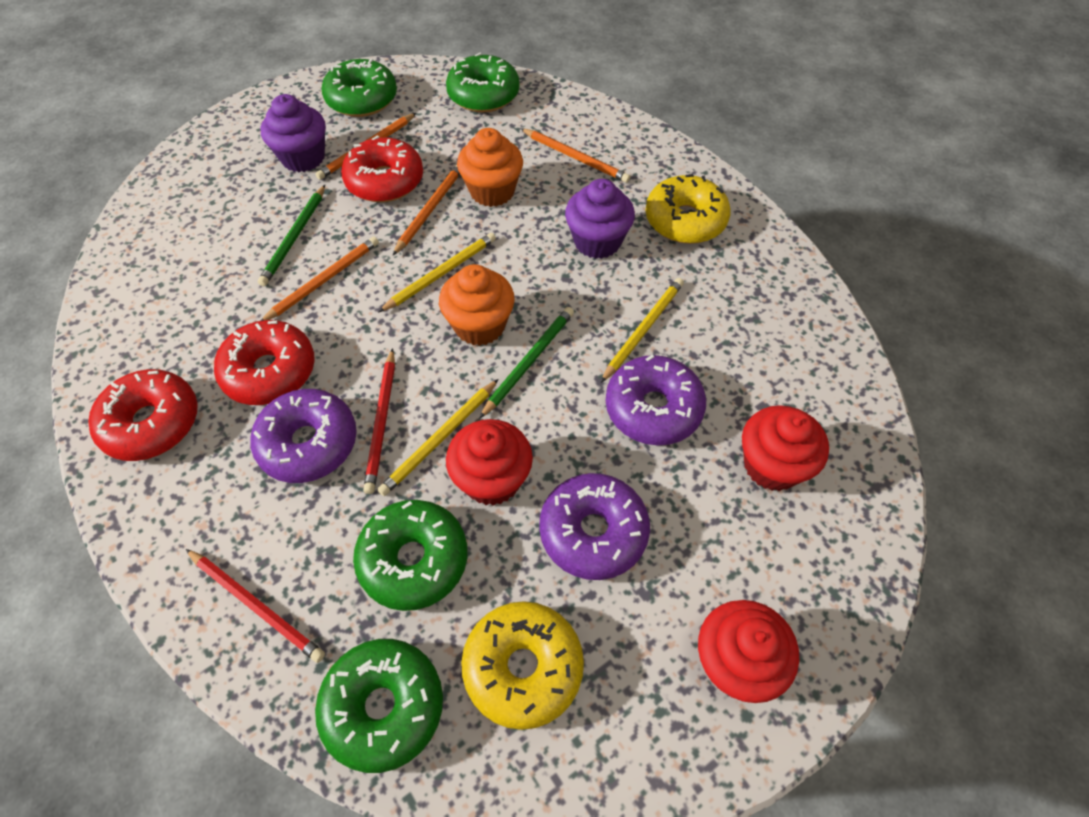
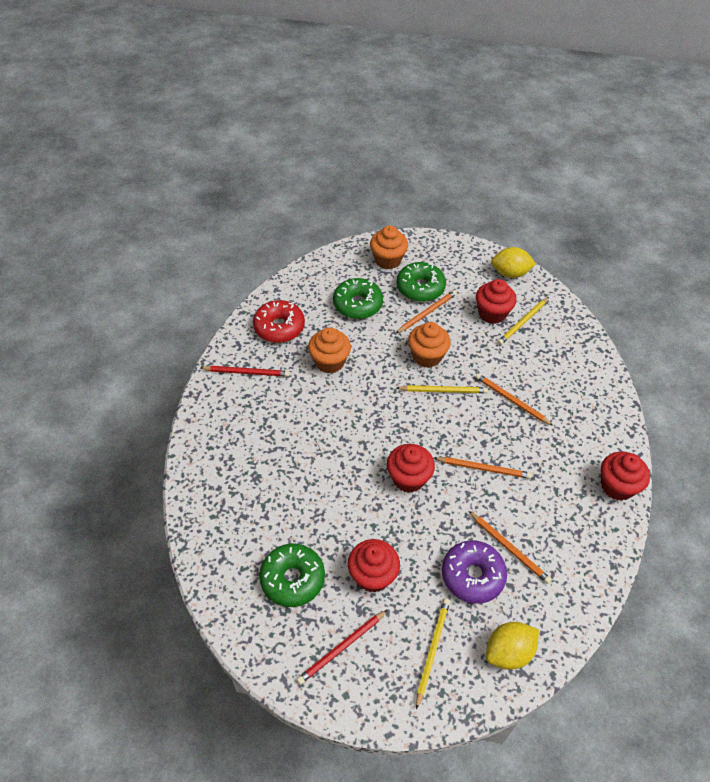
green donut: 4 -> 3
green pencil: 2 -> 0
orange cupcake: 2 -> 3
purple cupcake: 2 -> 0
purple donut: 3 -> 1
red cupcake: 3 -> 4
red donut: 3 -> 1
yellow donut: 2 -> 0
yellow lemon: 0 -> 2

